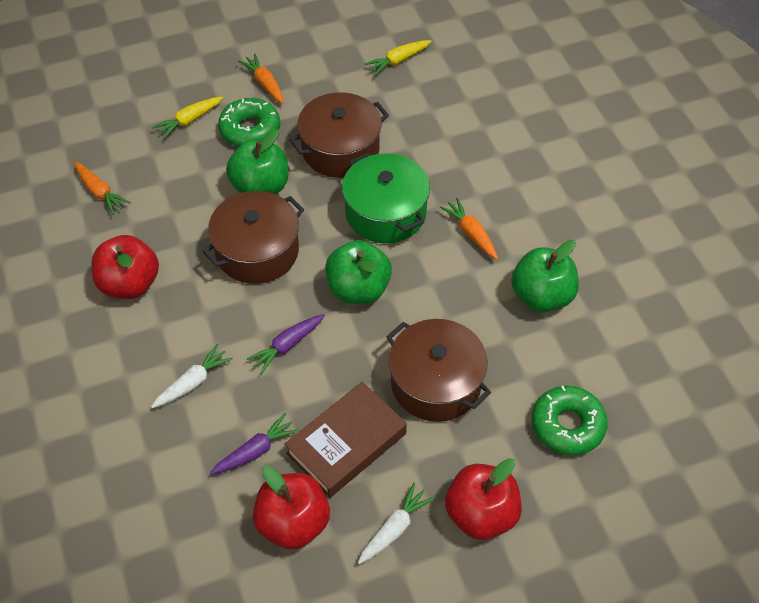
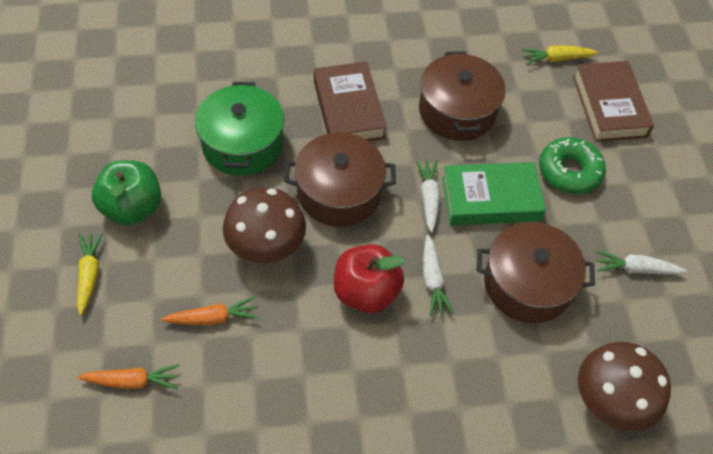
brown book: 1 -> 2
brown mushroom: 0 -> 2
green apple: 3 -> 1
green book: 0 -> 1
green donut: 2 -> 1
orange carrot: 3 -> 2
purple carrot: 2 -> 0
red apple: 3 -> 1
white carrot: 2 -> 3

